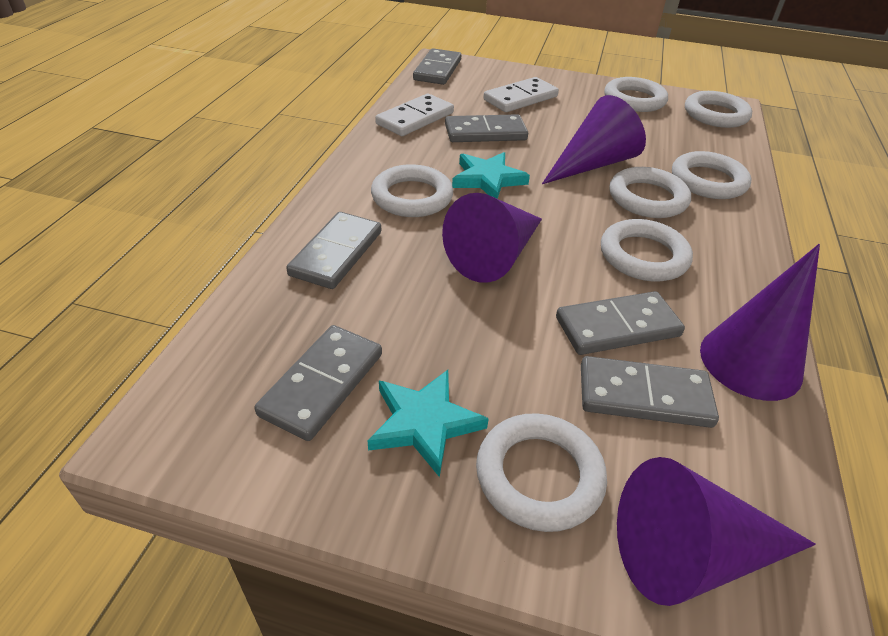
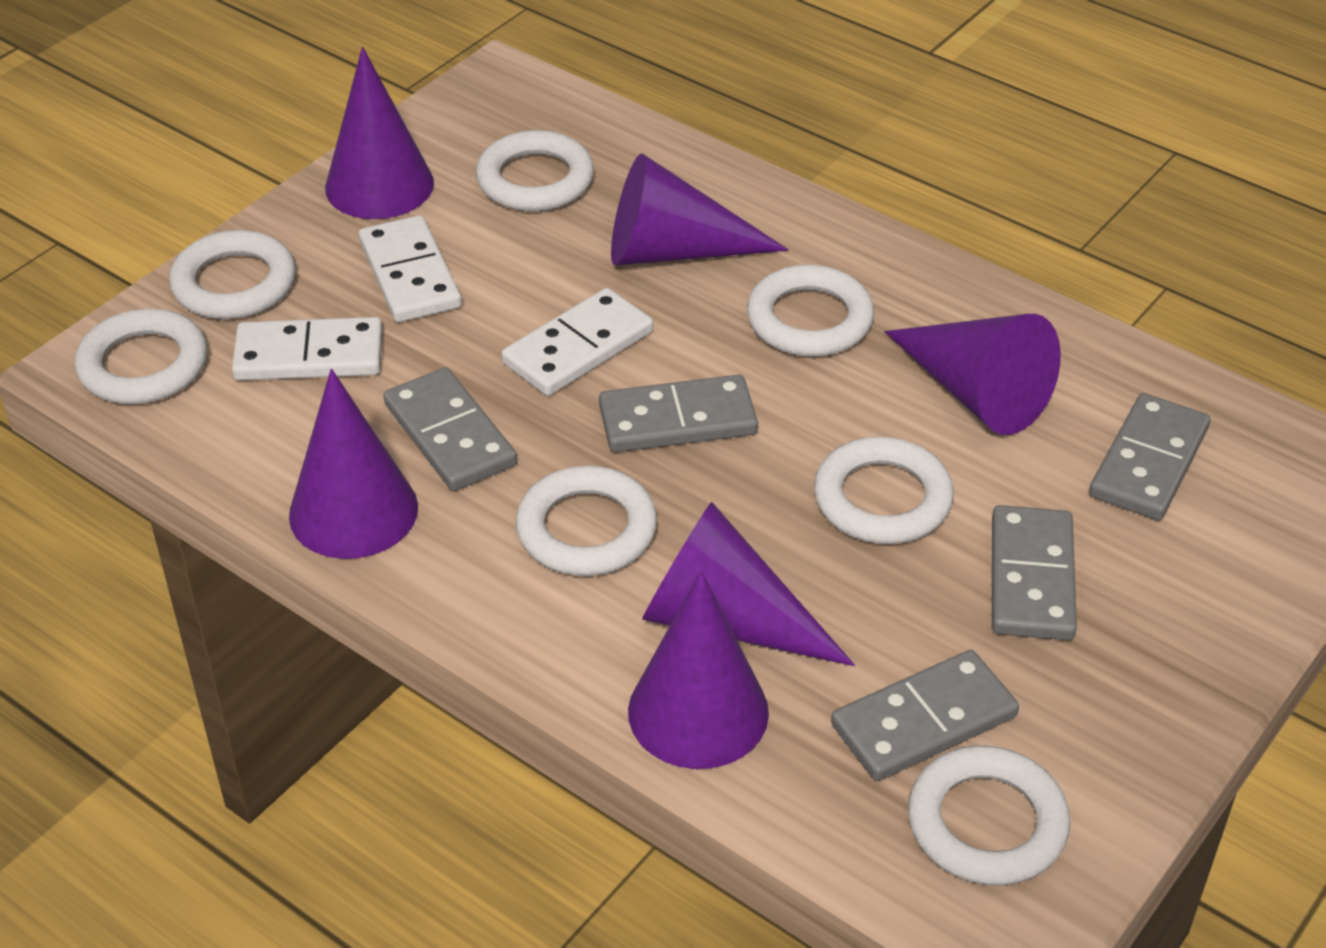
grey domino: 6 -> 5
purple cone: 4 -> 6
turquoise star: 2 -> 0
white domino: 2 -> 3

